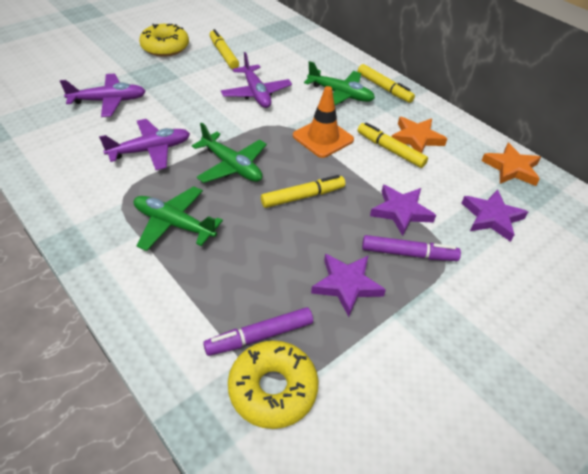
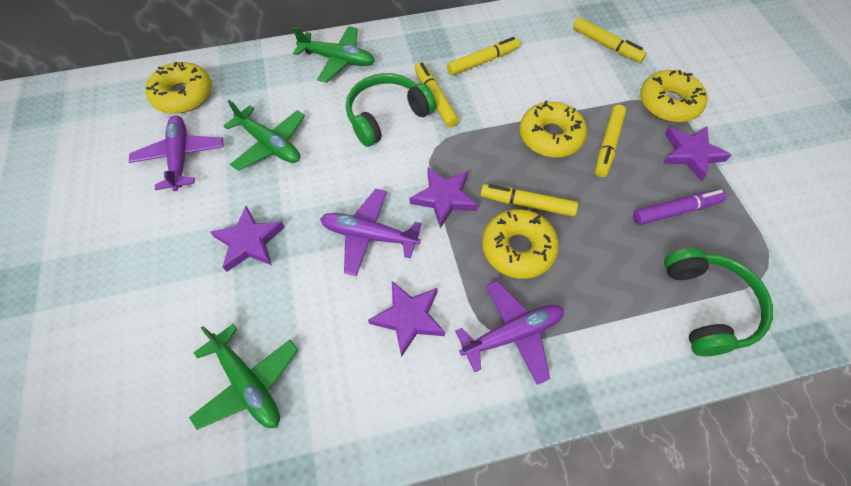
green headphones: 0 -> 2
orange star: 2 -> 0
orange traffic cone: 1 -> 0
purple marker: 2 -> 1
purple star: 3 -> 4
yellow donut: 2 -> 4
yellow marker: 4 -> 5

